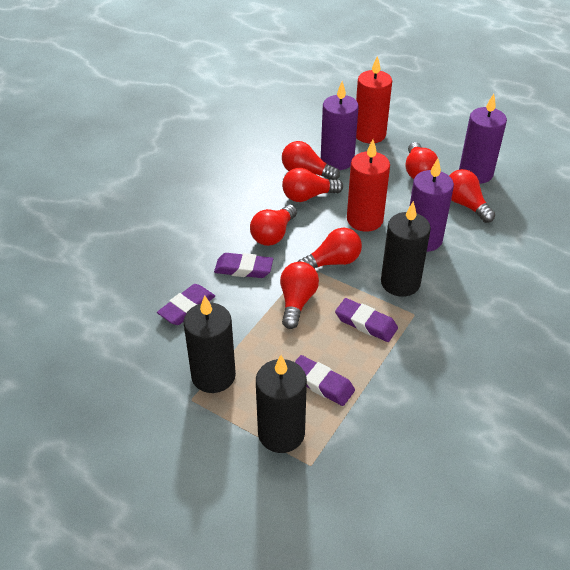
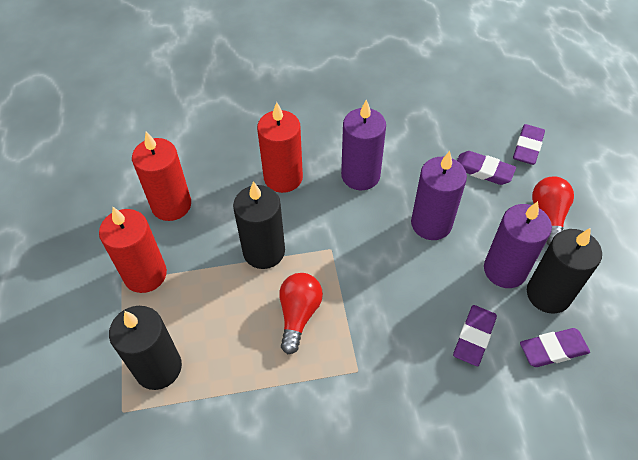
red candle: 2 -> 3
red light bulb: 7 -> 2

